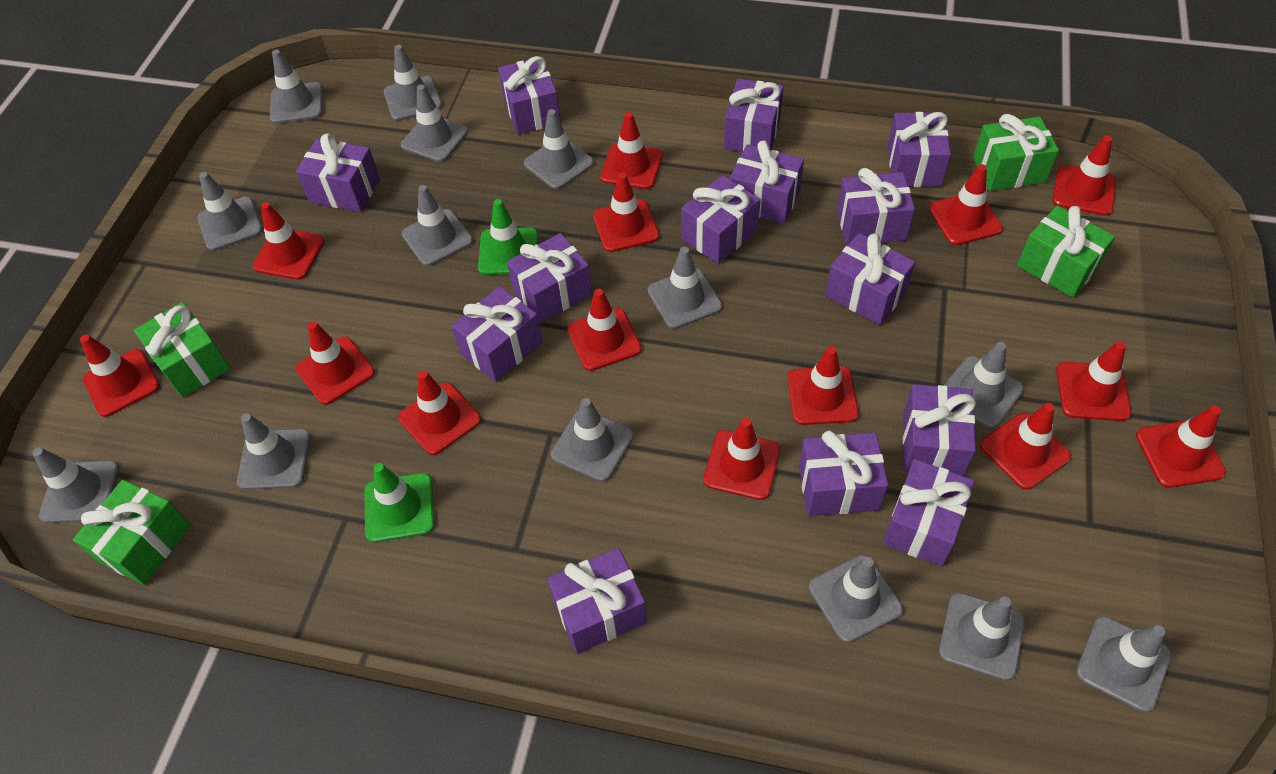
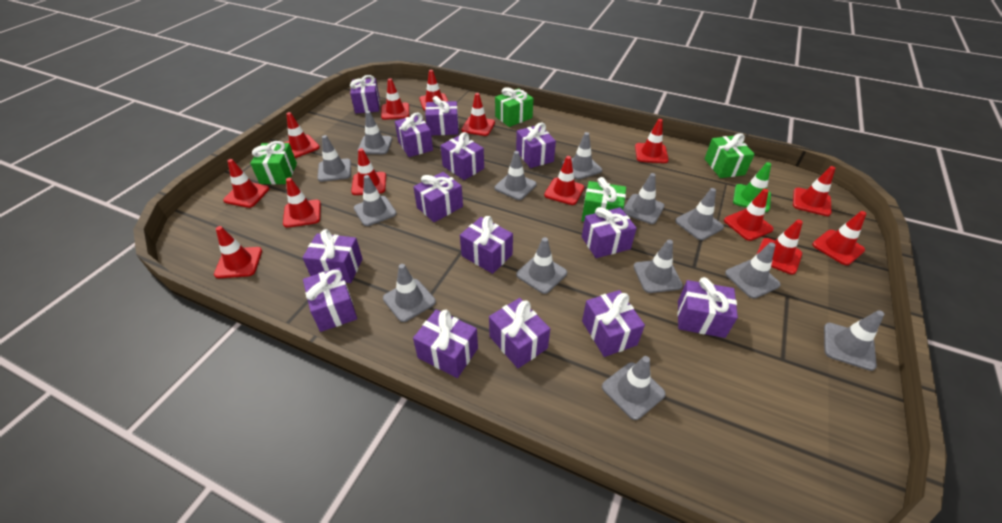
green traffic cone: 2 -> 1
grey traffic cone: 14 -> 13

